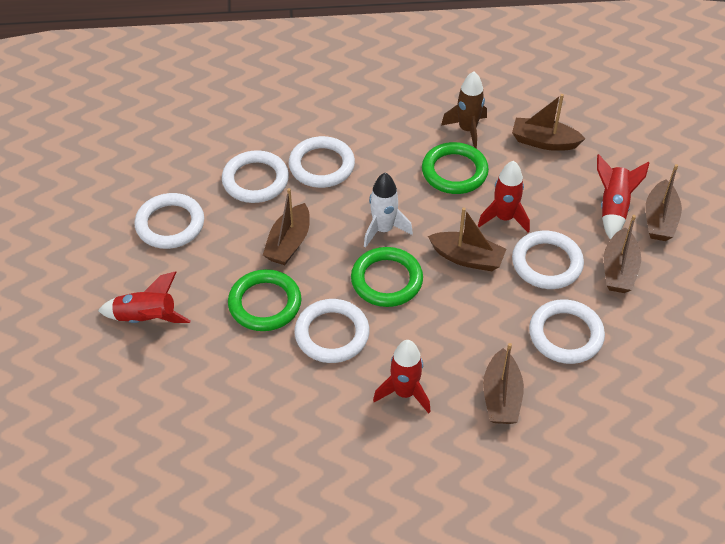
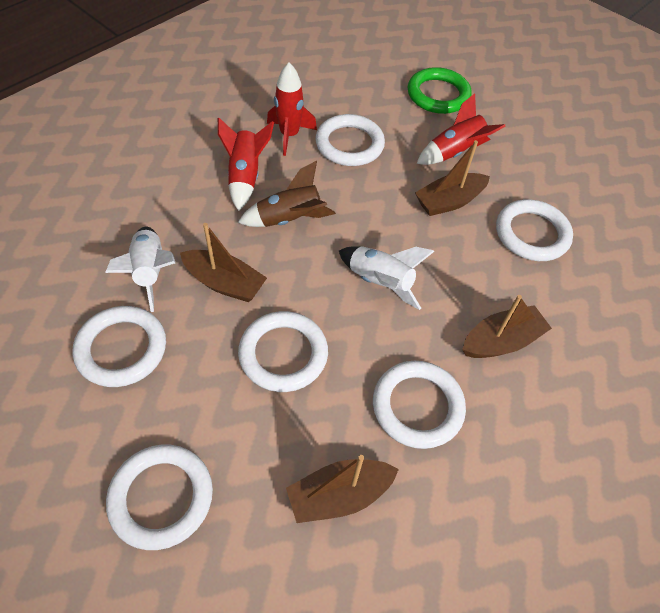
brown boat: 6 -> 4
green ring: 3 -> 1
red rocket: 4 -> 3
white rocket: 1 -> 2

